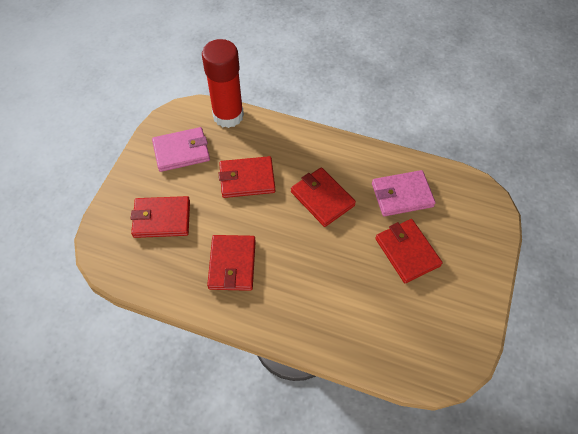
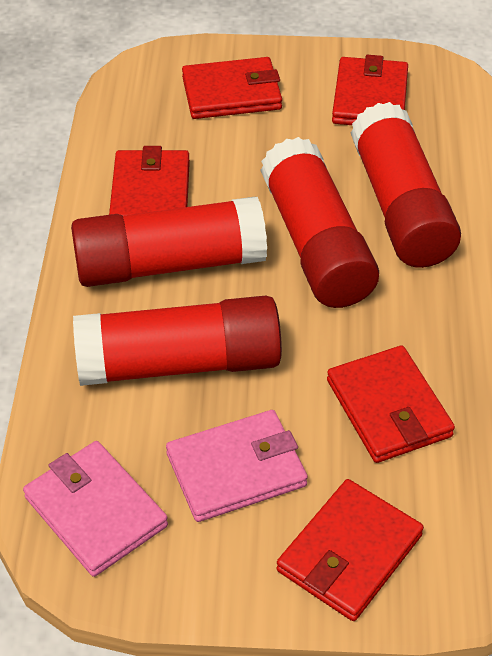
red glue stick: 1 -> 4

